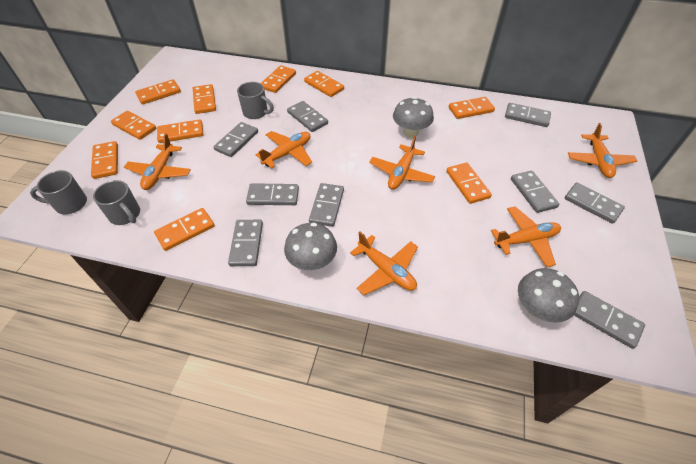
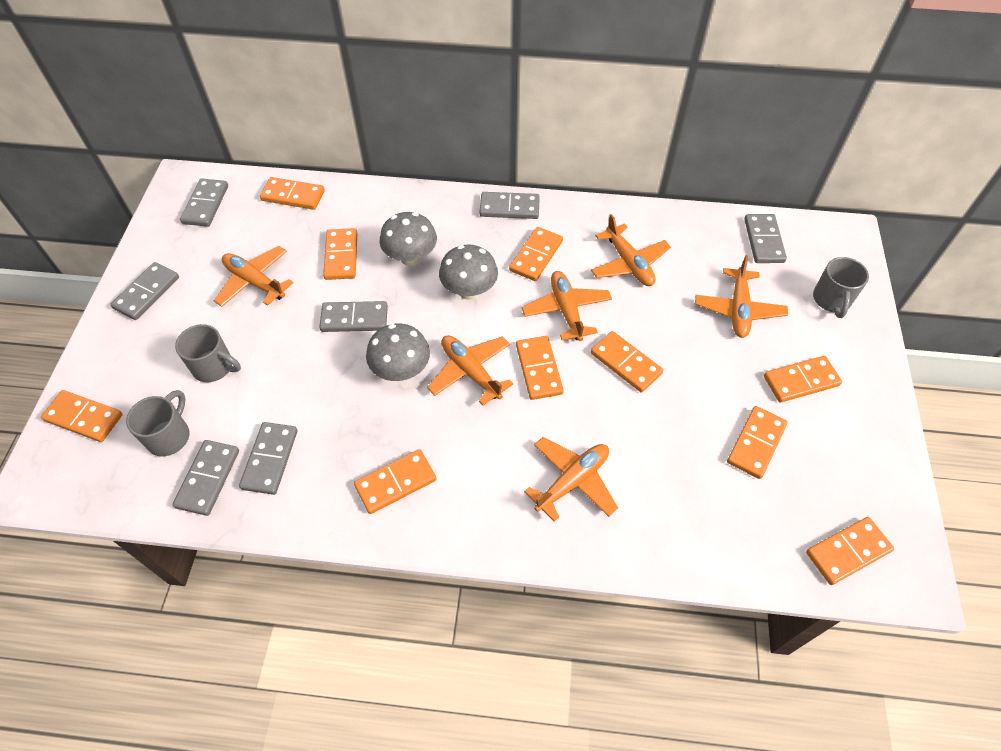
grey domino: 9 -> 7

